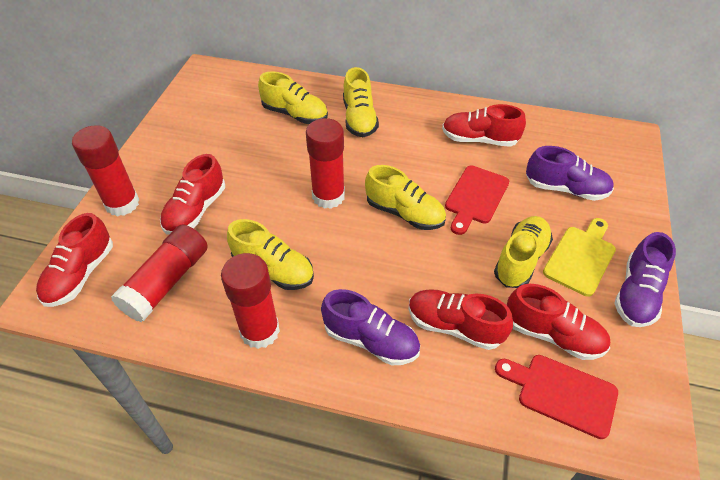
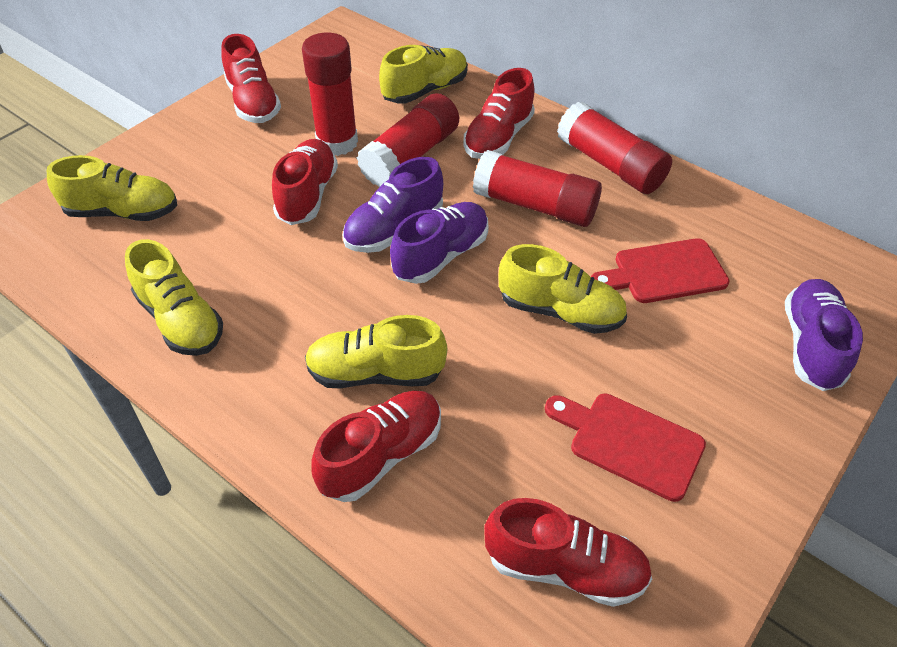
yellow cutting board: 1 -> 0

